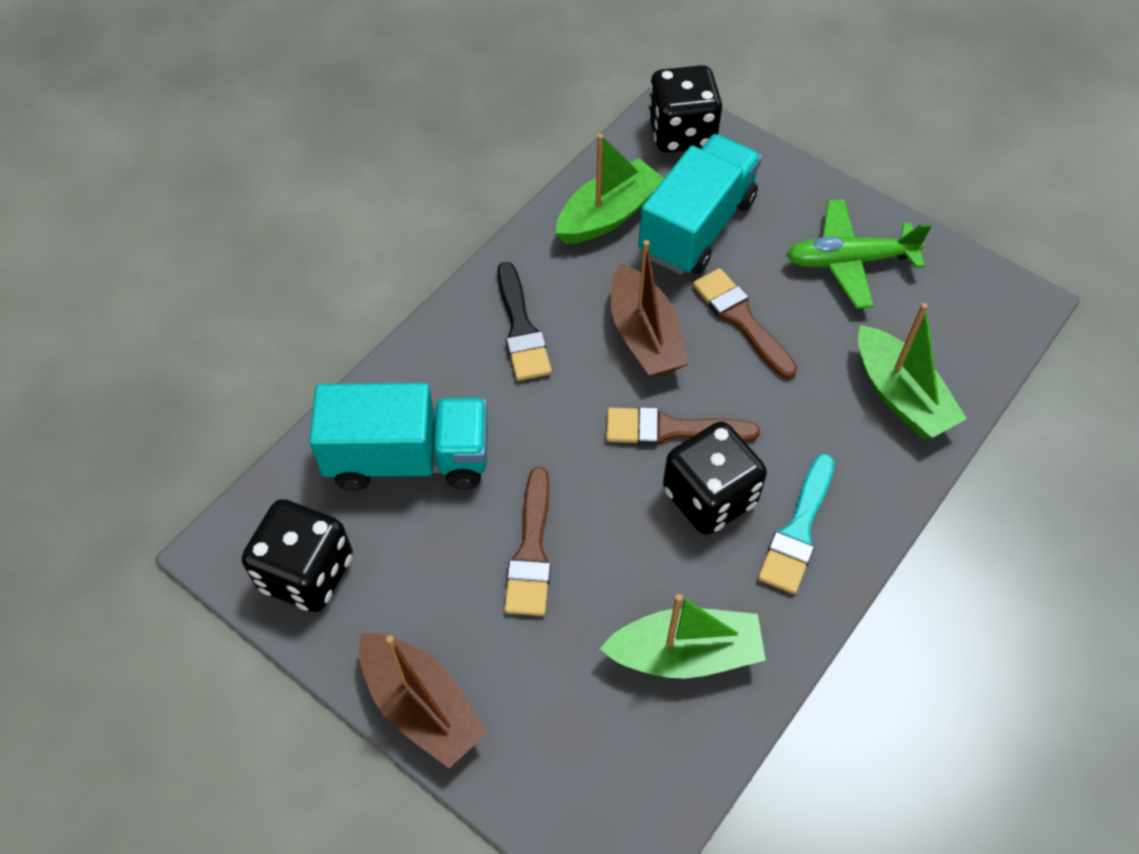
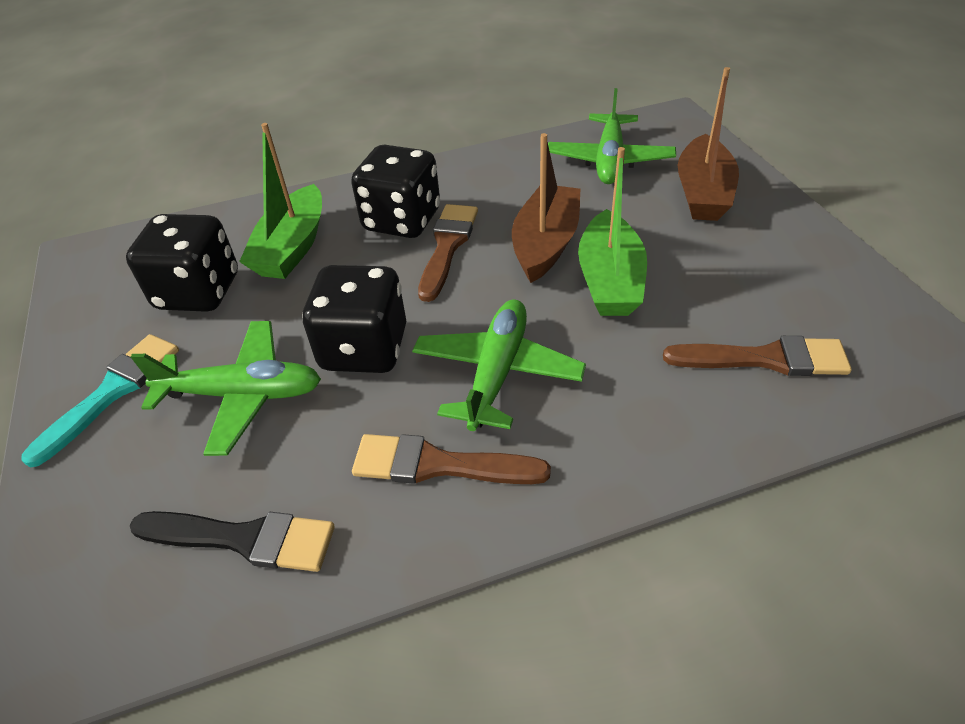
green boat: 3 -> 2
green plane: 1 -> 3
turquoise truck: 2 -> 0

